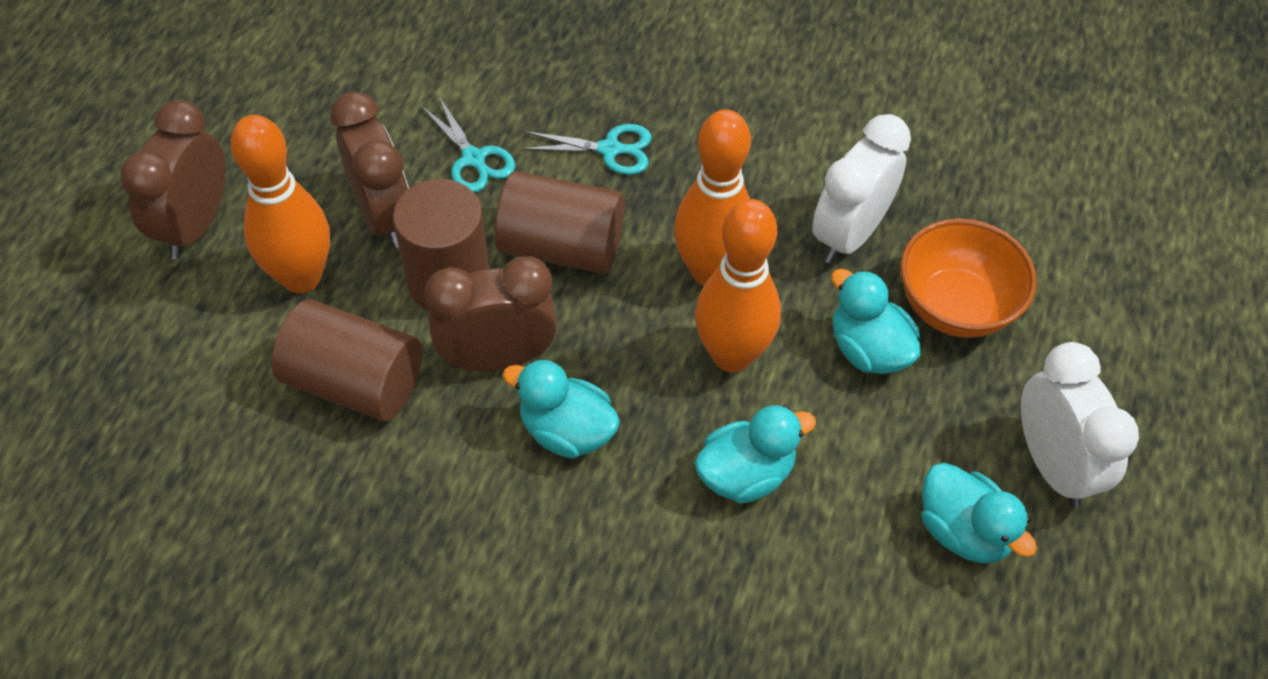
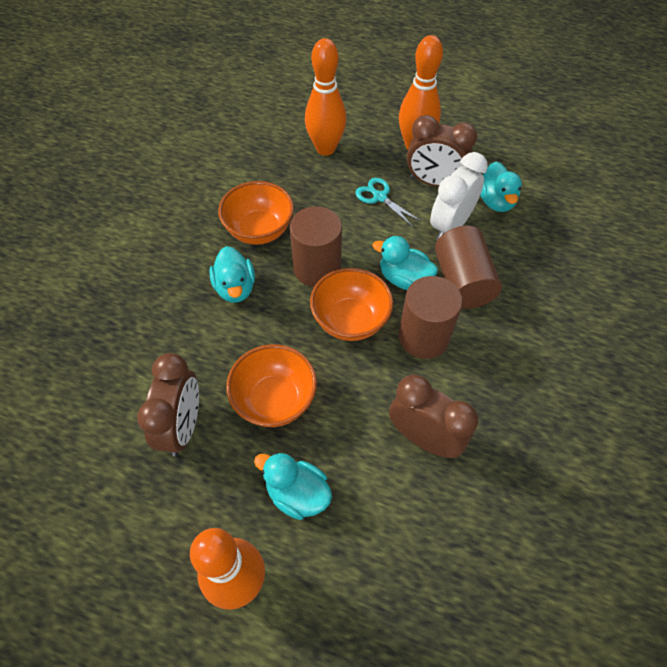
orange bowl: 1 -> 3
turquoise scissors: 2 -> 1
white clock: 2 -> 1

